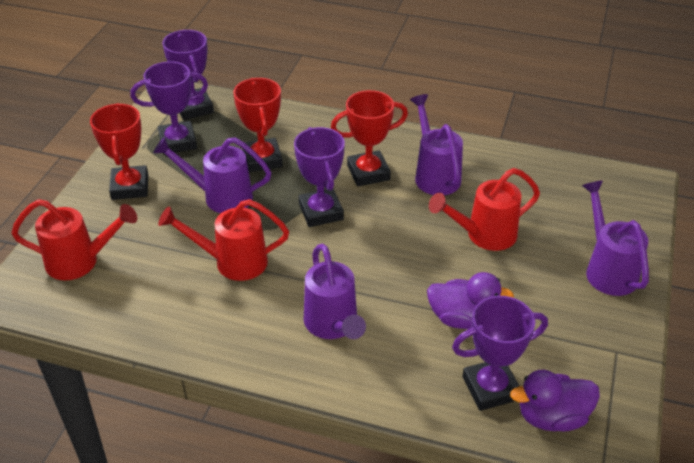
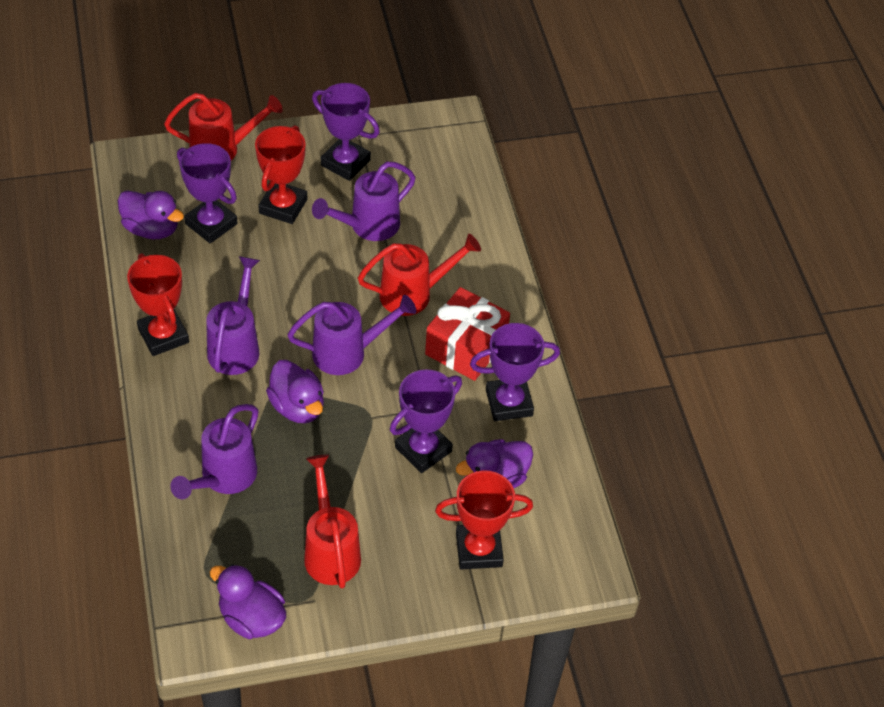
purple duck: 2 -> 4
red gift: 0 -> 1

